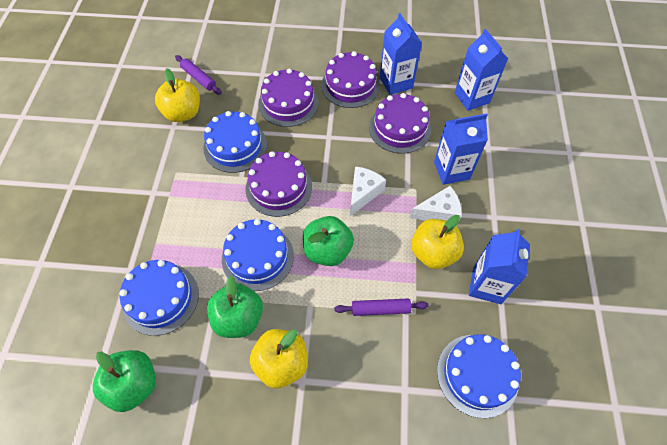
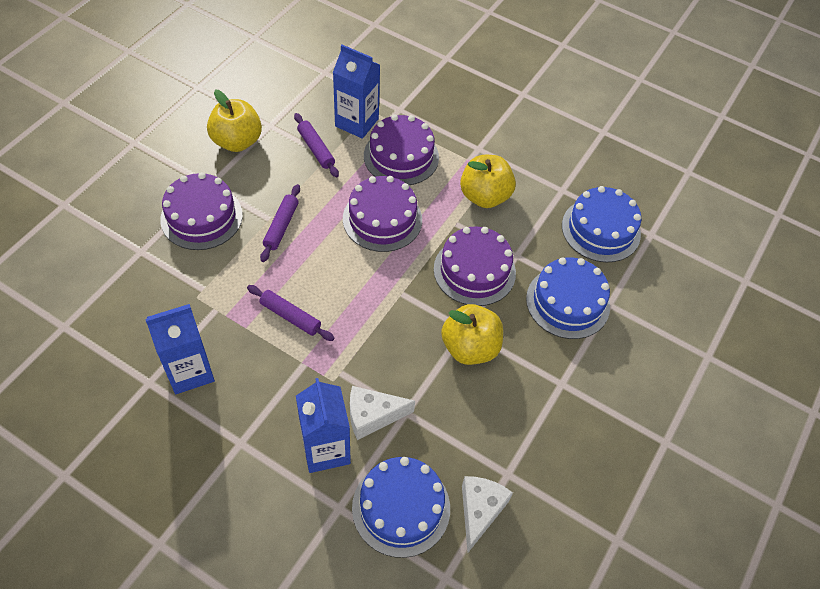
blue cake: 4 -> 3
blue carton: 4 -> 3
green apple: 3 -> 0
purple rolling pin: 2 -> 3

